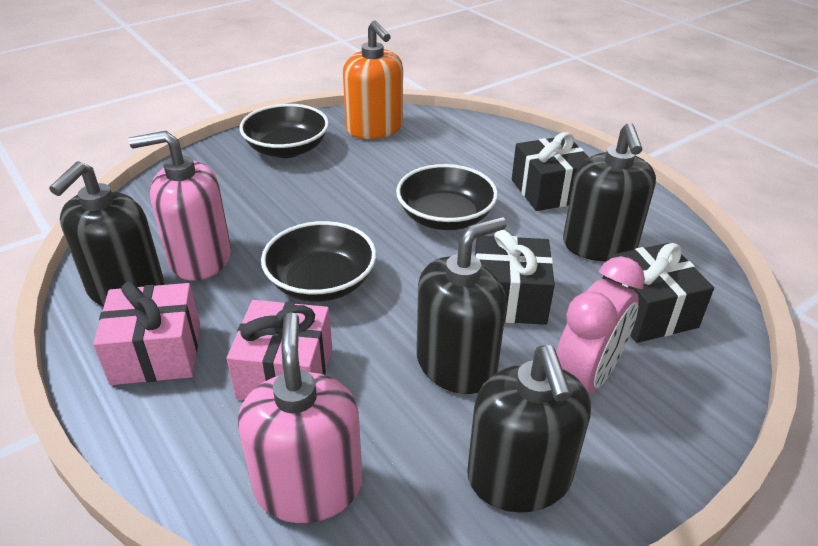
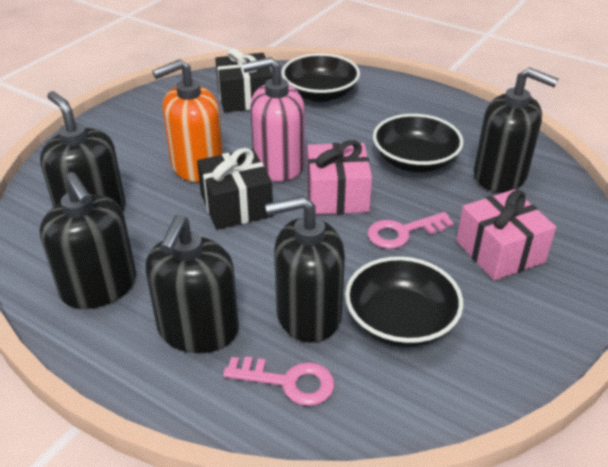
black gift: 3 -> 2
black soap dispenser: 4 -> 5
pink clock: 1 -> 0
pink key: 0 -> 2
pink soap dispenser: 2 -> 1

